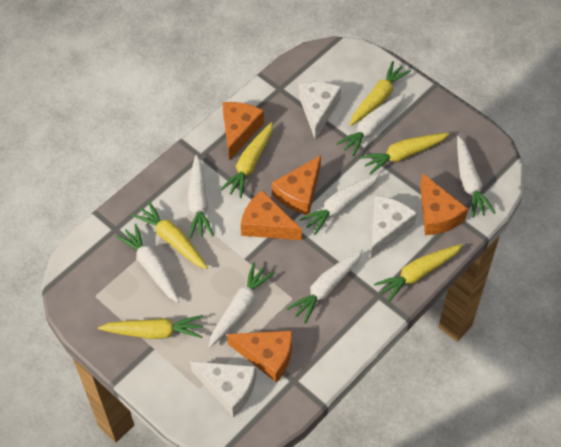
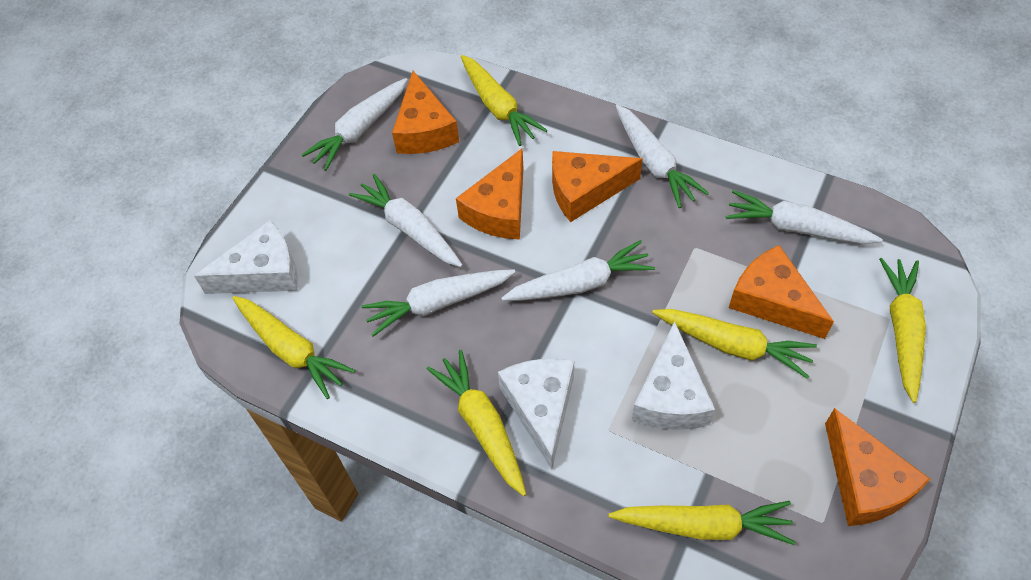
white carrot: 7 -> 6

